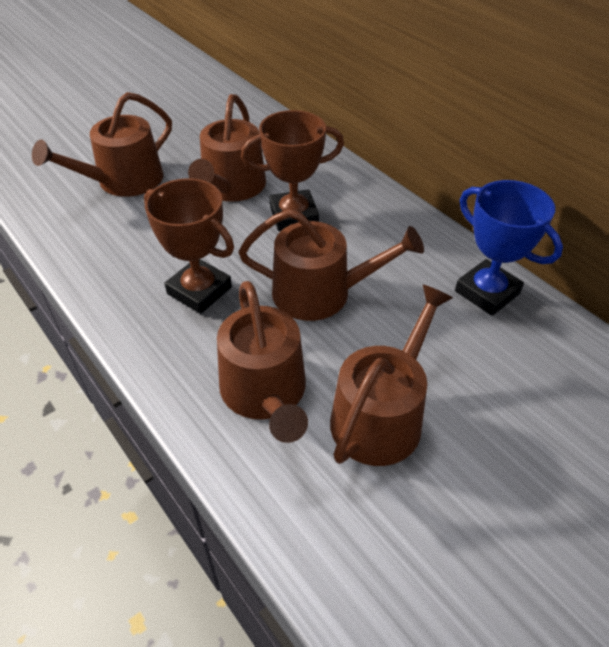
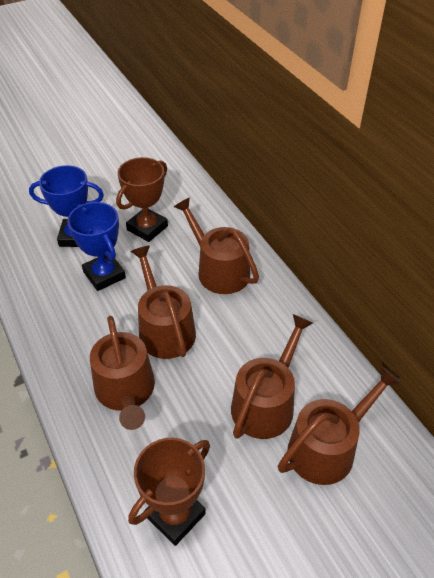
blue trophy: 1 -> 2

